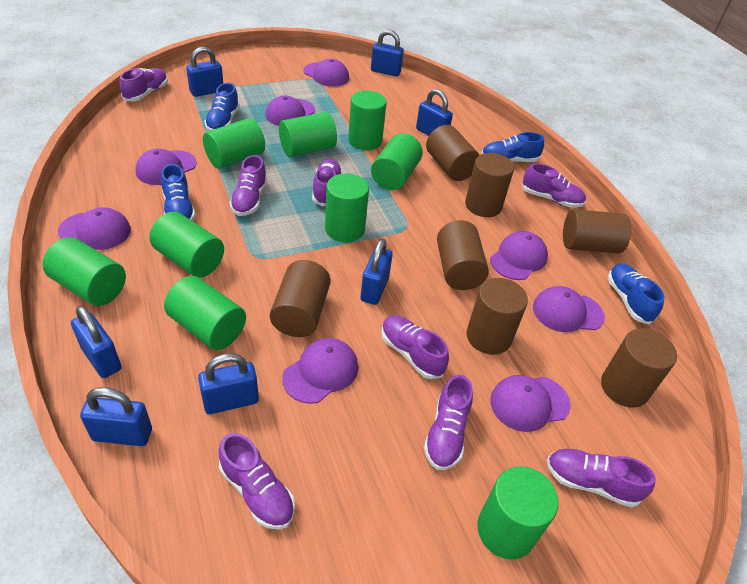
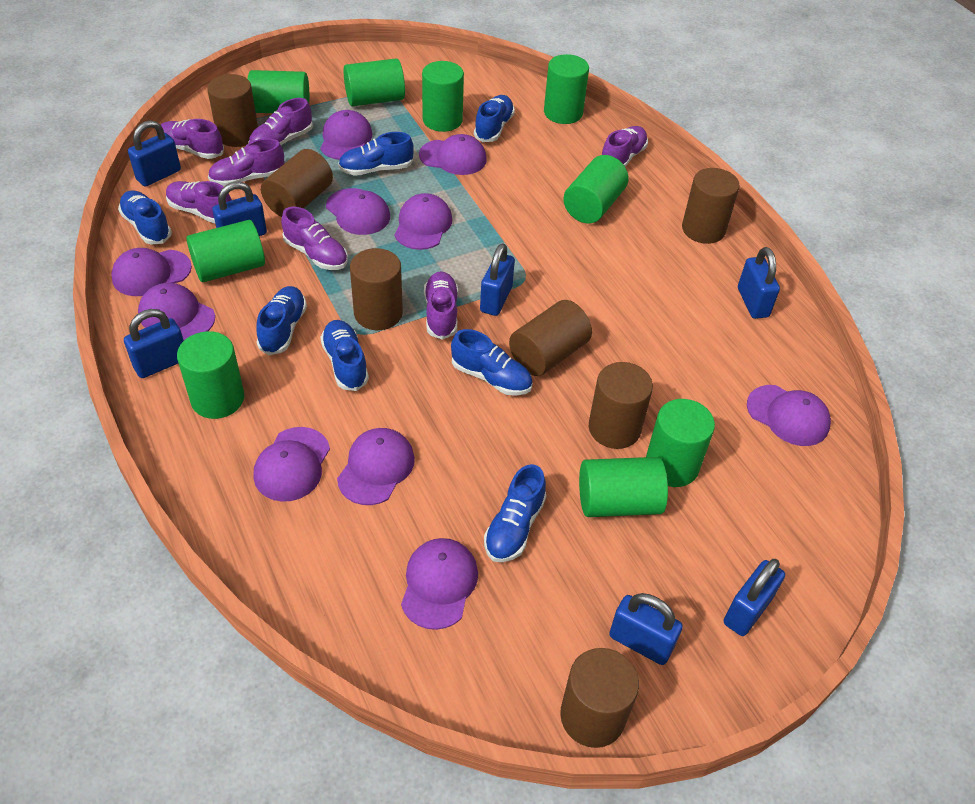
blue shoe: 4 -> 7
purple cap: 8 -> 10
purple shoe: 8 -> 7

